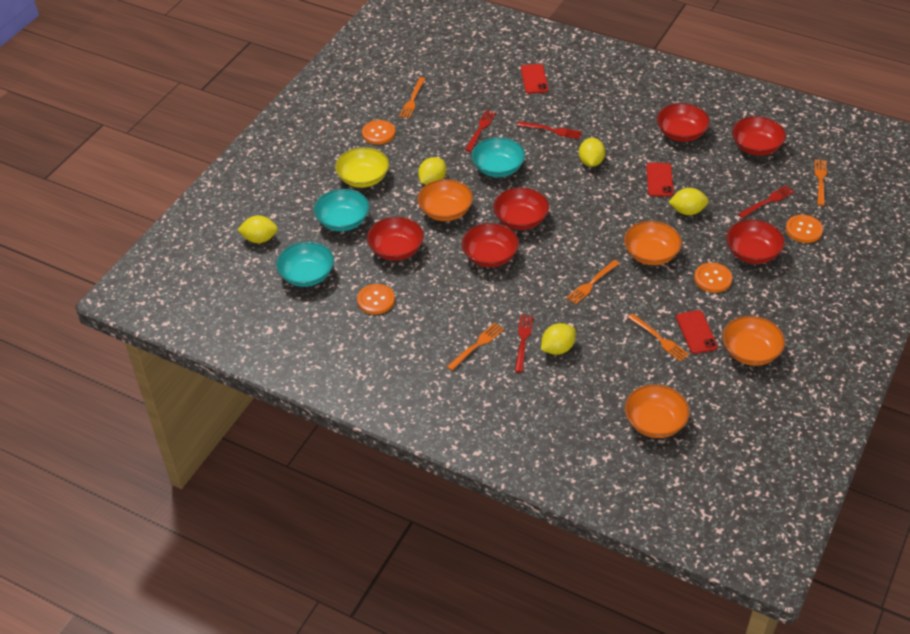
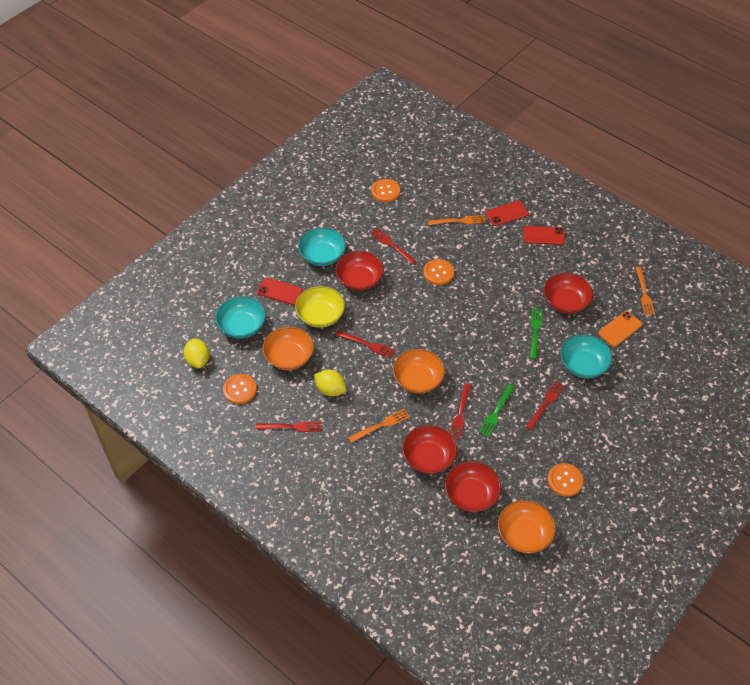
green fork: 0 -> 2
orange bowl: 4 -> 3
orange fork: 5 -> 3
orange phone: 0 -> 1
red bowl: 6 -> 4
red fork: 4 -> 5
yellow lemon: 5 -> 2

